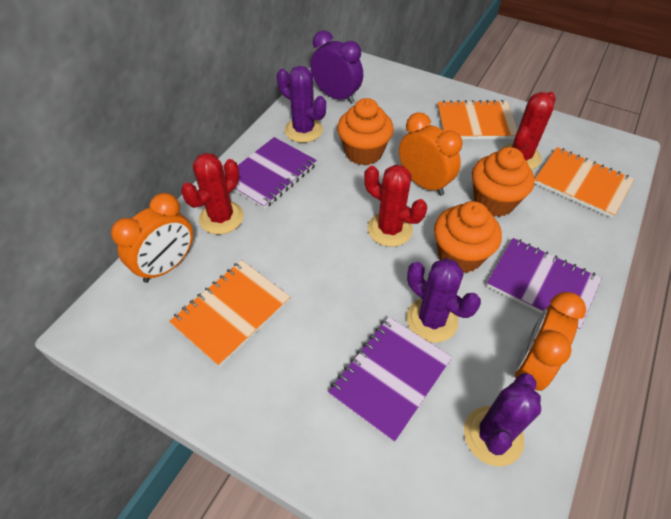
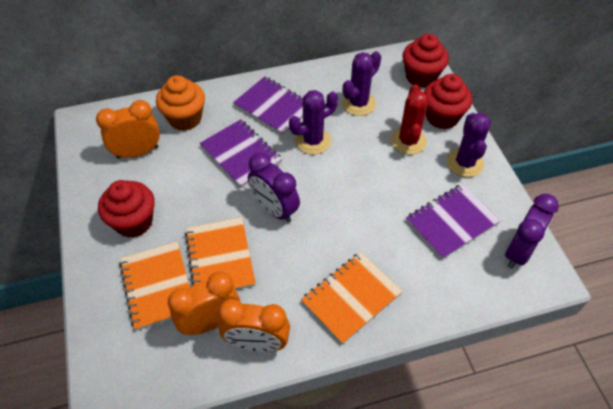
orange cupcake: 3 -> 1
purple clock: 1 -> 2
red cactus: 3 -> 1
red cupcake: 0 -> 3

